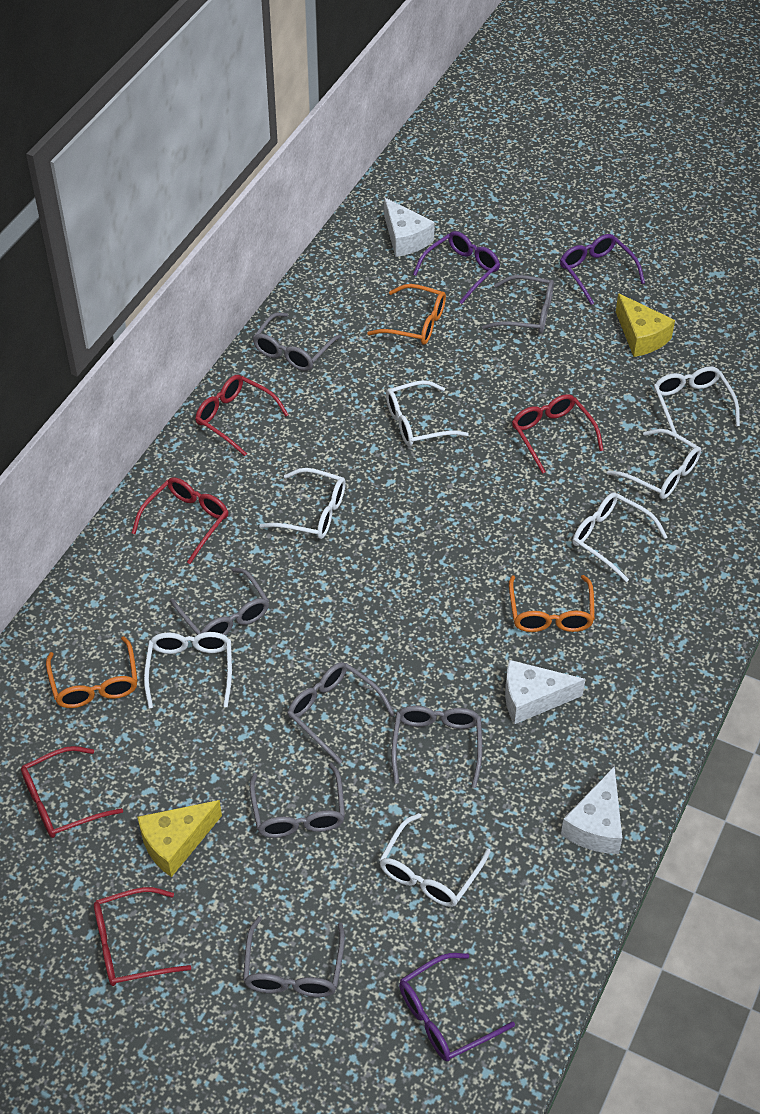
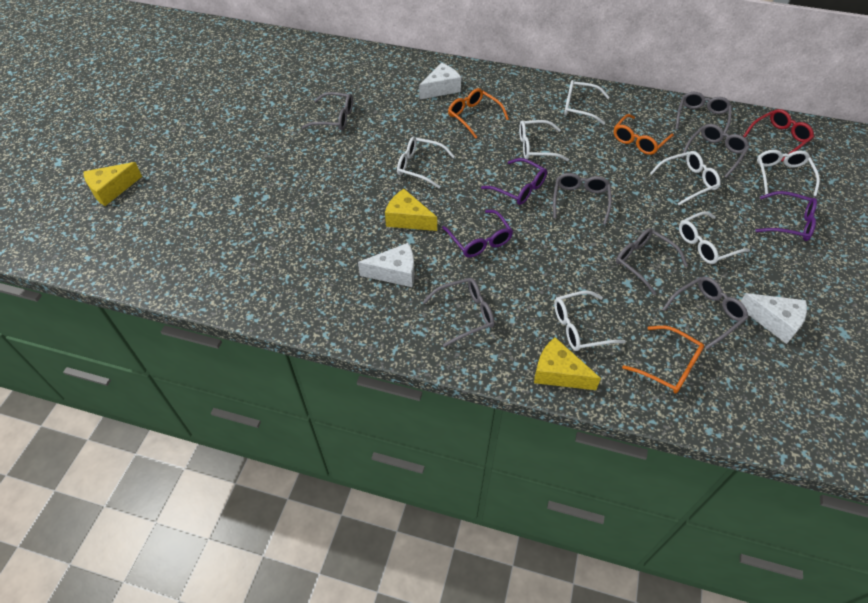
red glasses: 5 -> 1
yellow cheese: 2 -> 3

